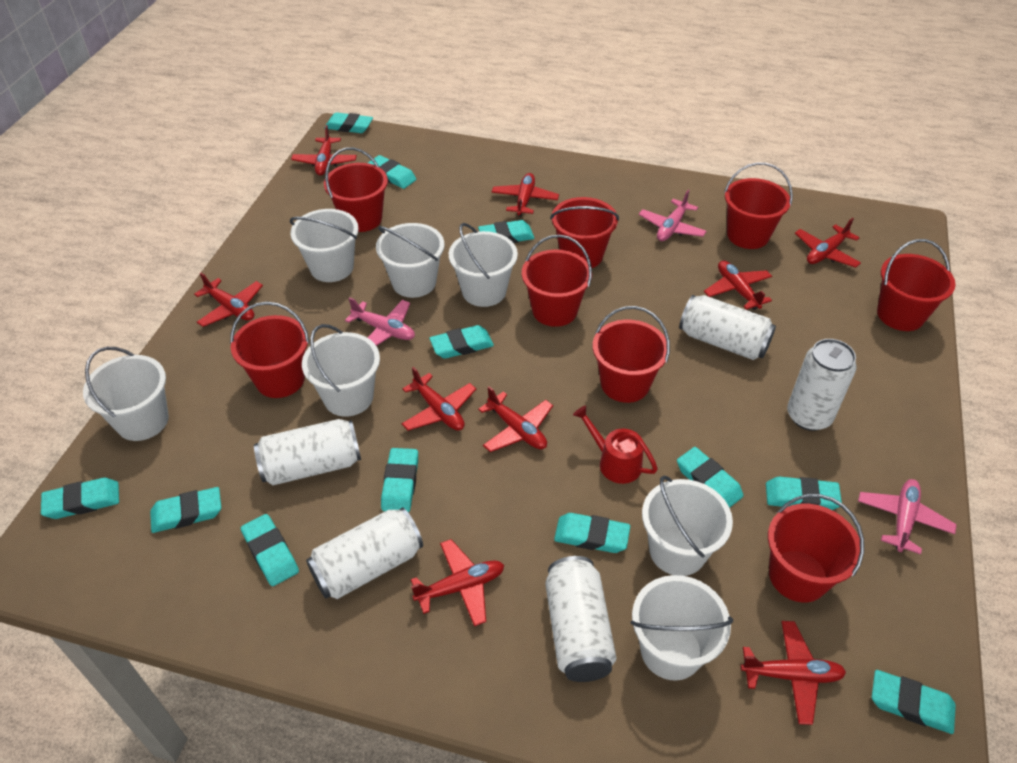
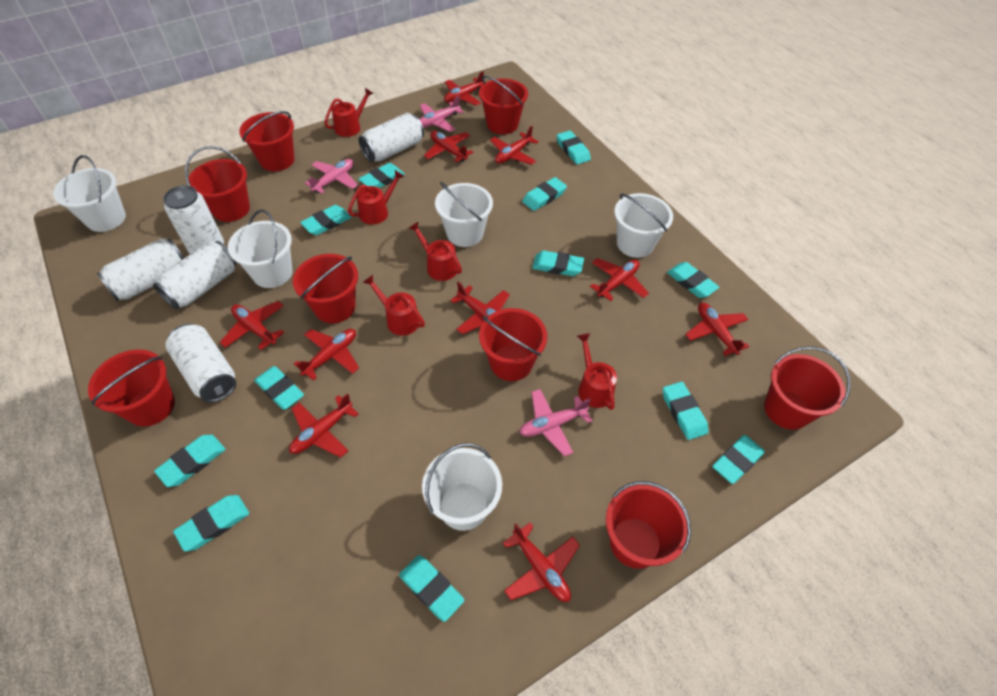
red plane: 9 -> 10
red watering can: 1 -> 5
white bucket: 7 -> 5

